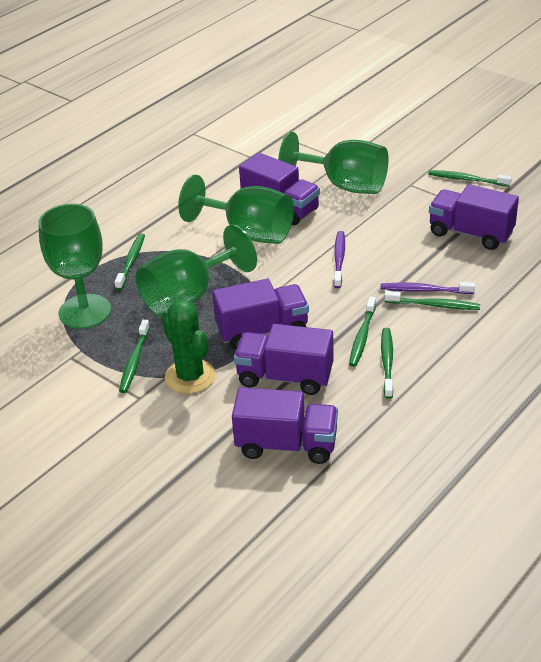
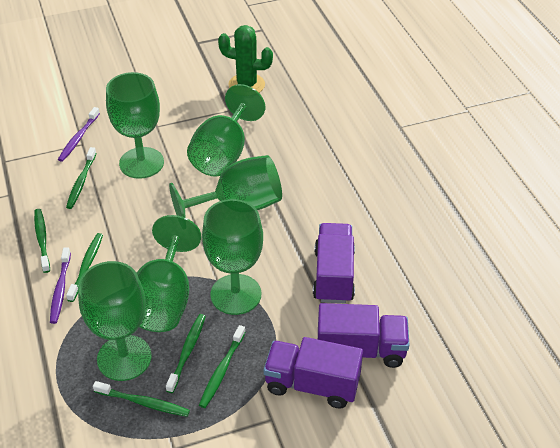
green goblet: 4 -> 6
purple truck: 5 -> 3

